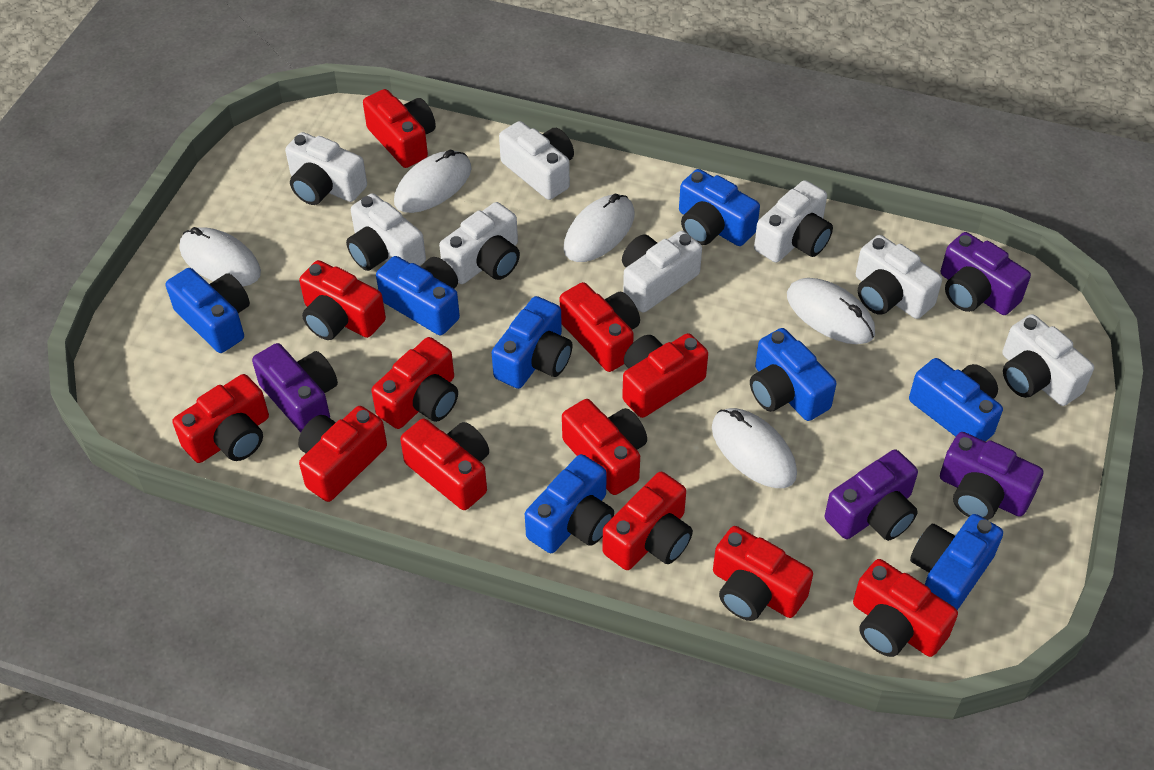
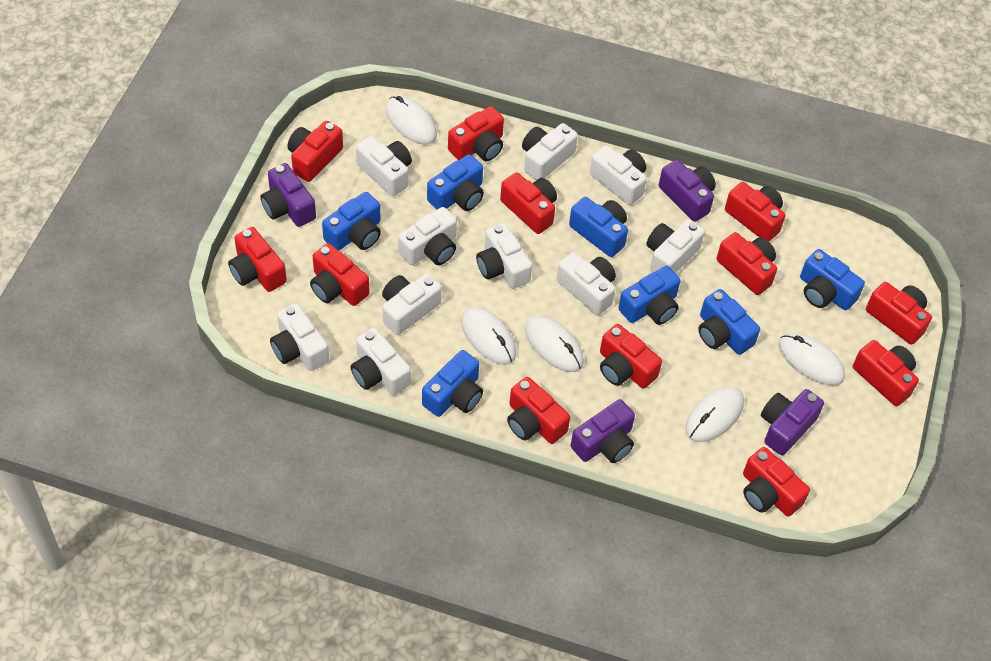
blue camera: 8 -> 7
white camera: 8 -> 10

